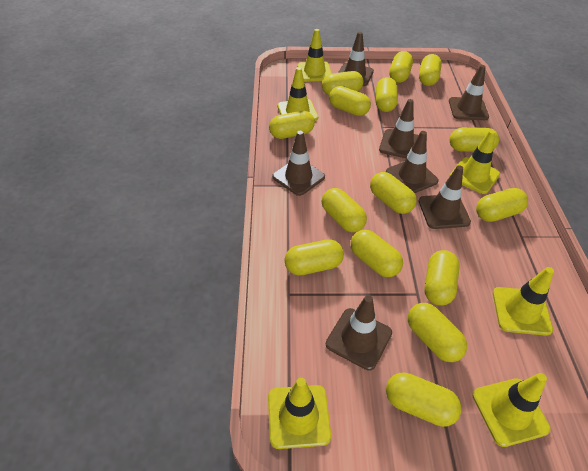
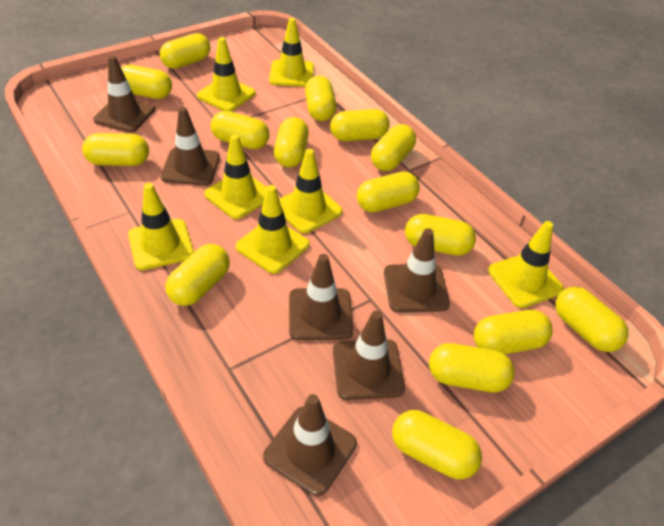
brown traffic cone: 7 -> 6
yellow traffic cone: 6 -> 7

